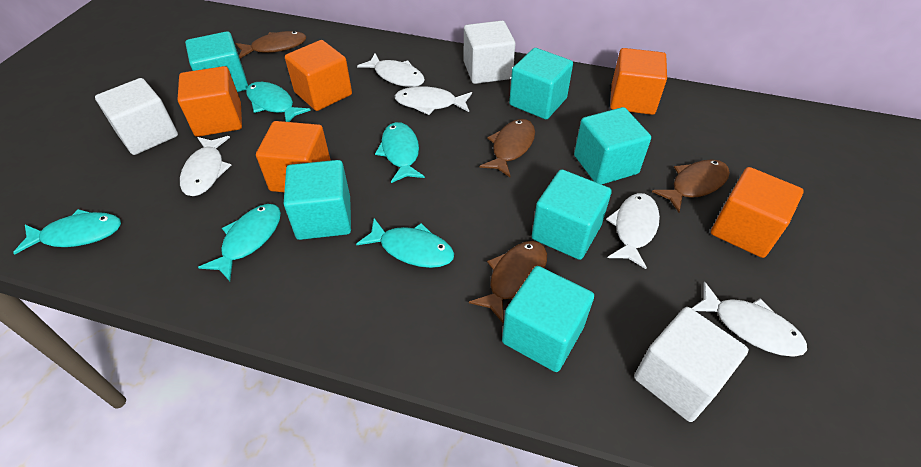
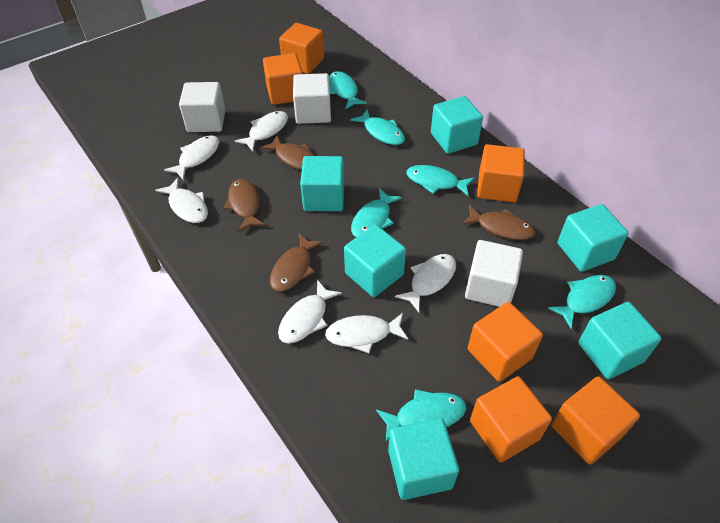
orange cube: 5 -> 6
turquoise fish: 5 -> 6
white fish: 5 -> 6

